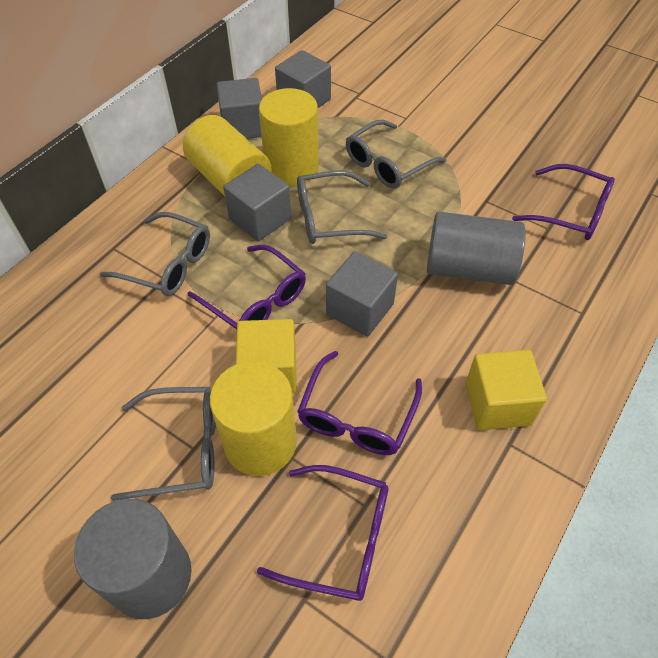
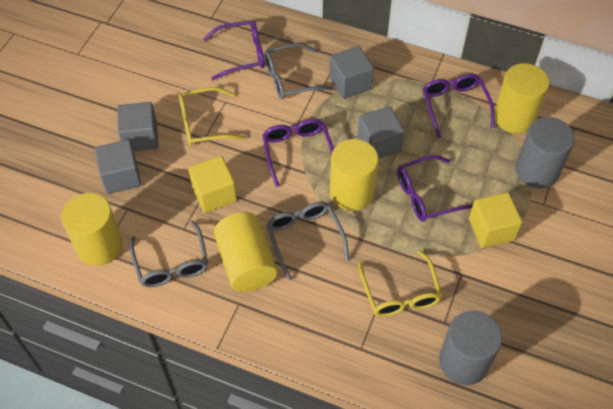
grey glasses: 4 -> 3
yellow cylinder: 3 -> 4
yellow glasses: 0 -> 2

